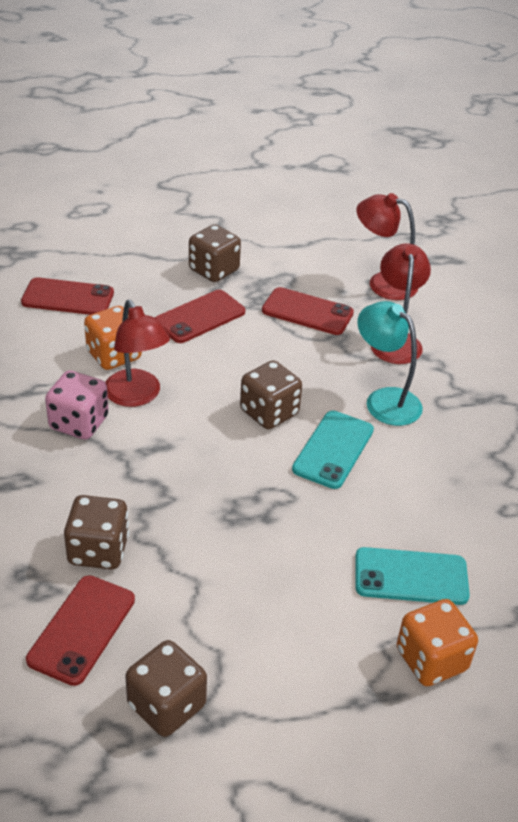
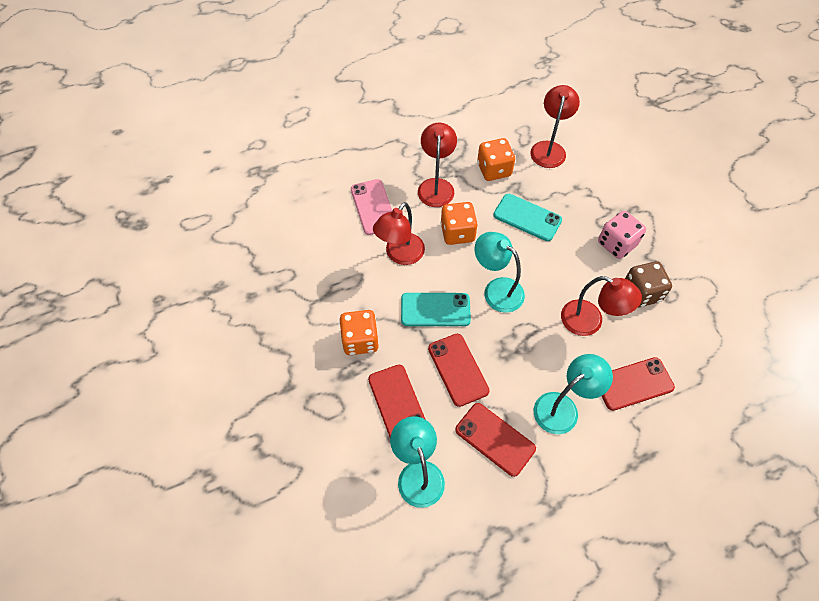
brown dice: 4 -> 1
orange dice: 2 -> 3
pink phone: 0 -> 1
red lamp: 3 -> 4
turquoise lamp: 1 -> 3

